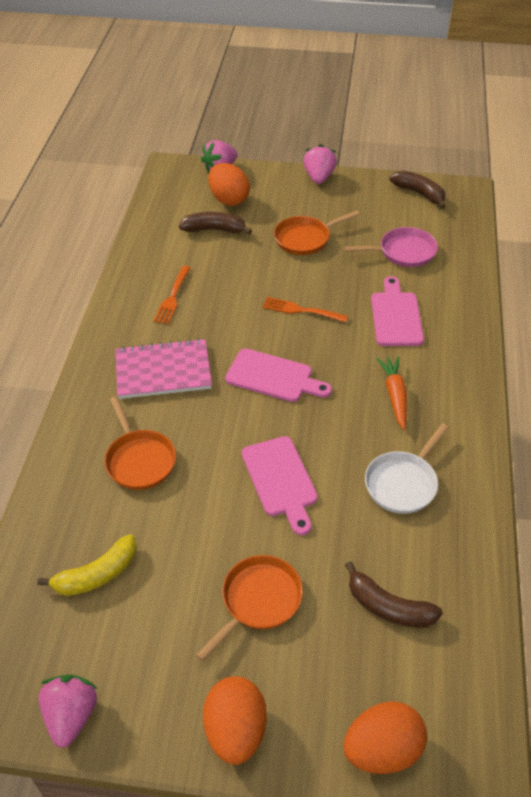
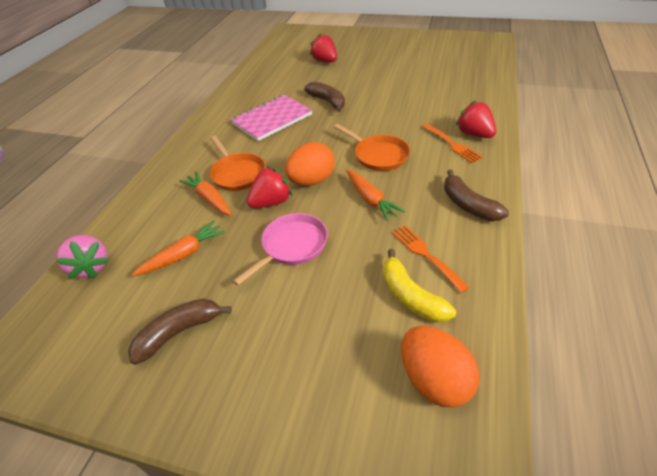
orange carrot: 1 -> 3
orange egg: 3 -> 2
orange pan: 3 -> 2
pink cutting board: 3 -> 0
pink strawberry: 3 -> 1
red strawberry: 0 -> 3
white pan: 1 -> 0

